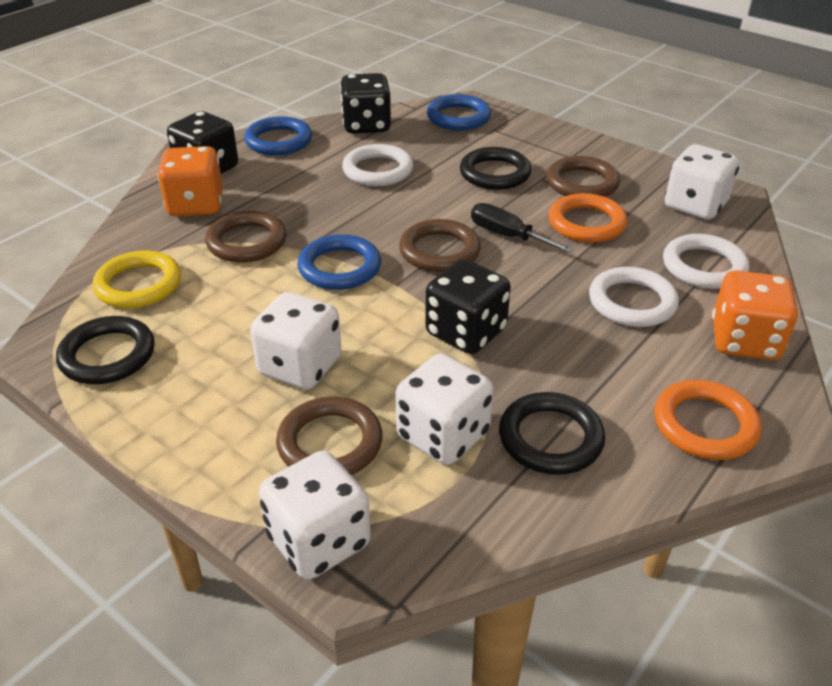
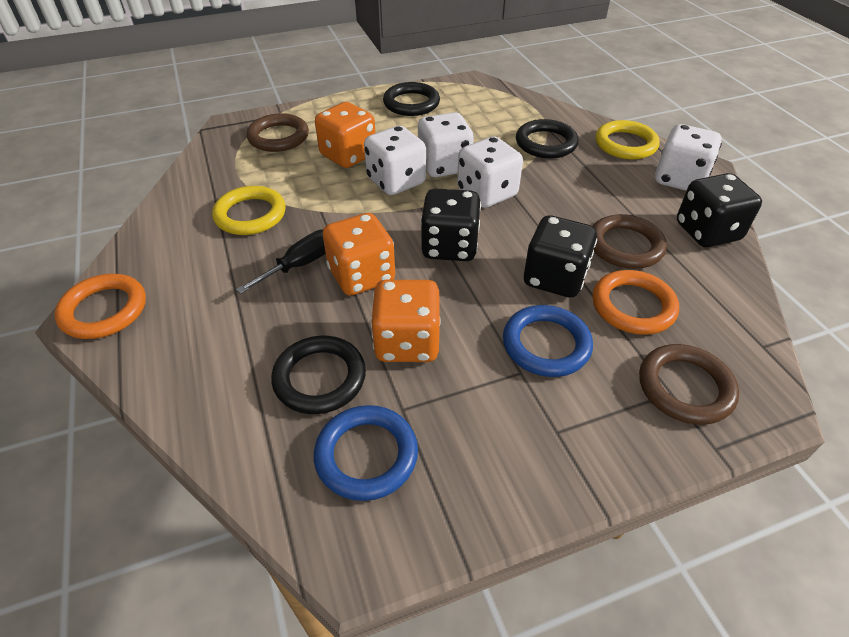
blue ring: 3 -> 2
brown ring: 4 -> 3
orange dice: 2 -> 3
white ring: 3 -> 0
yellow ring: 1 -> 2

